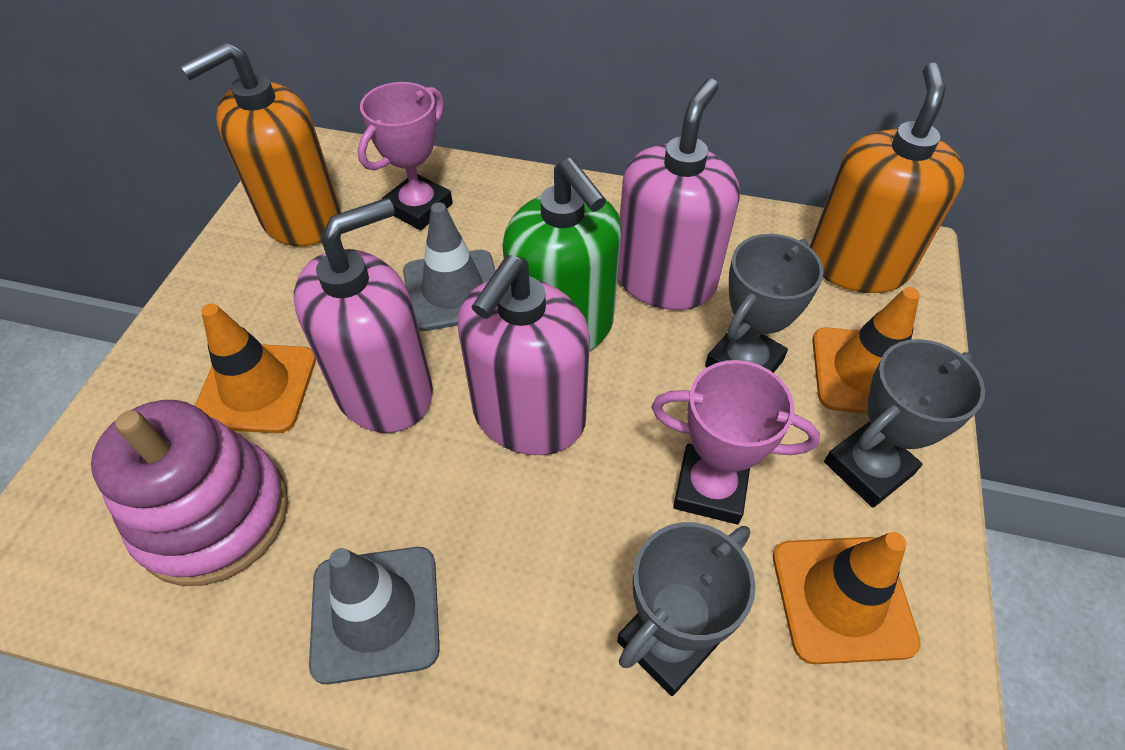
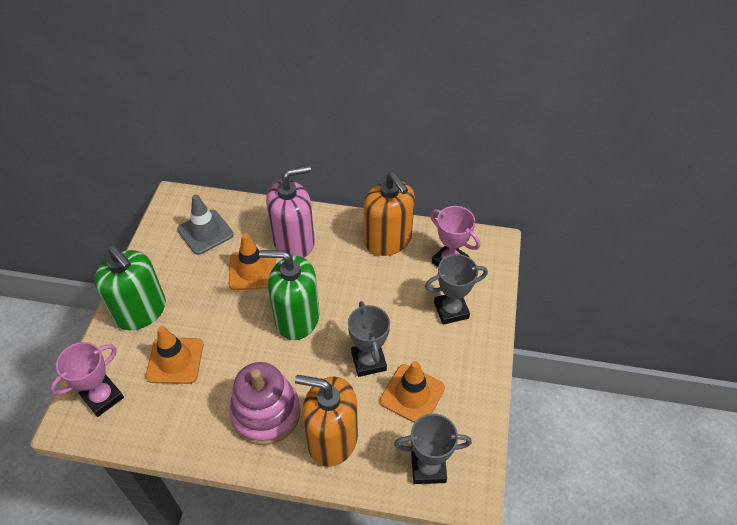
green soap dispenser: 1 -> 2
grey traffic cone: 2 -> 1
pink soap dispenser: 3 -> 1

